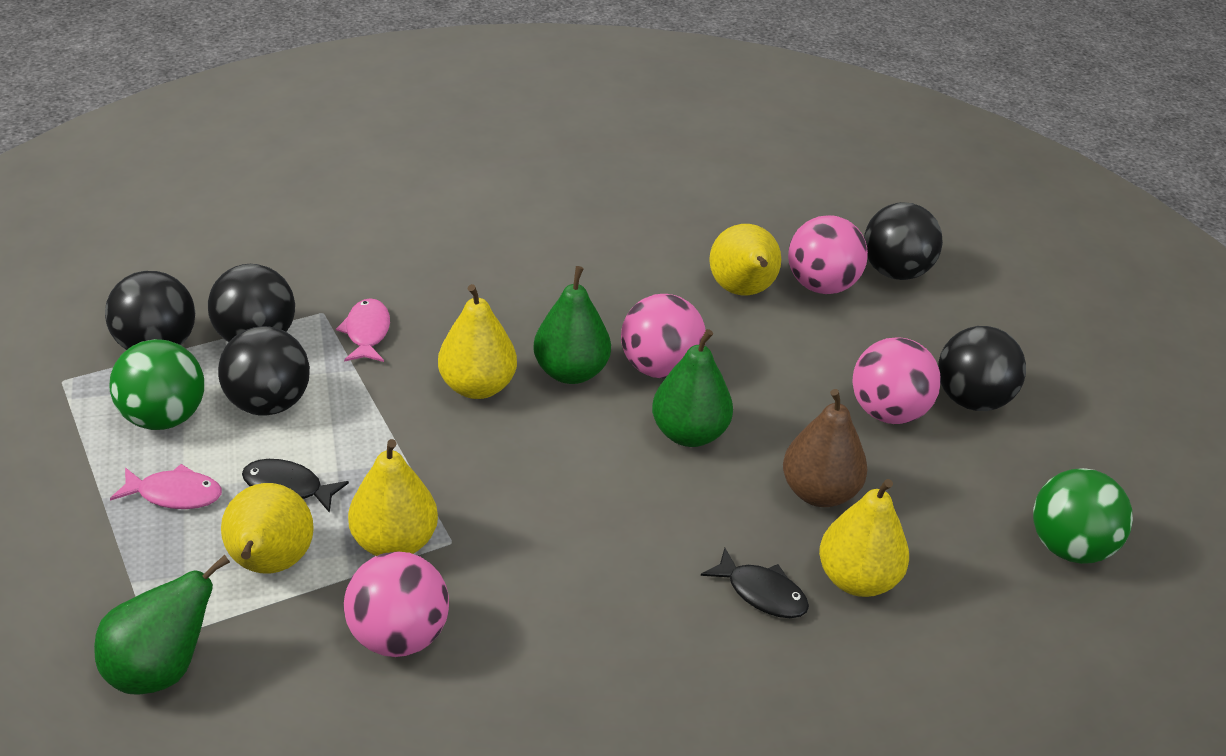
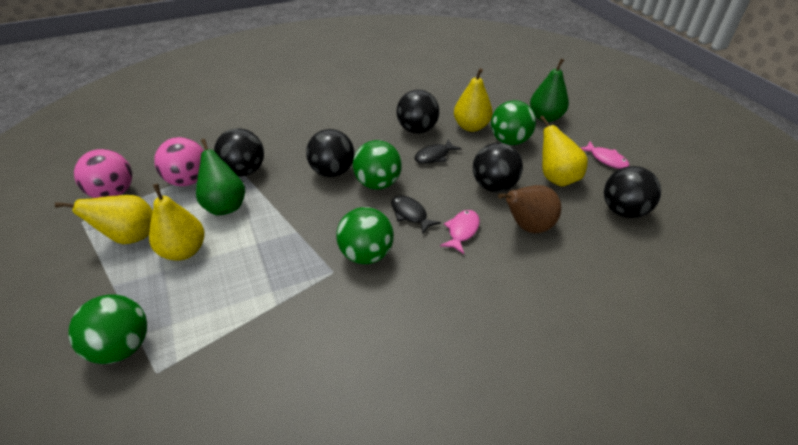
green ball: 2 -> 4
green pear: 3 -> 2
pink ball: 4 -> 2
yellow pear: 5 -> 4

